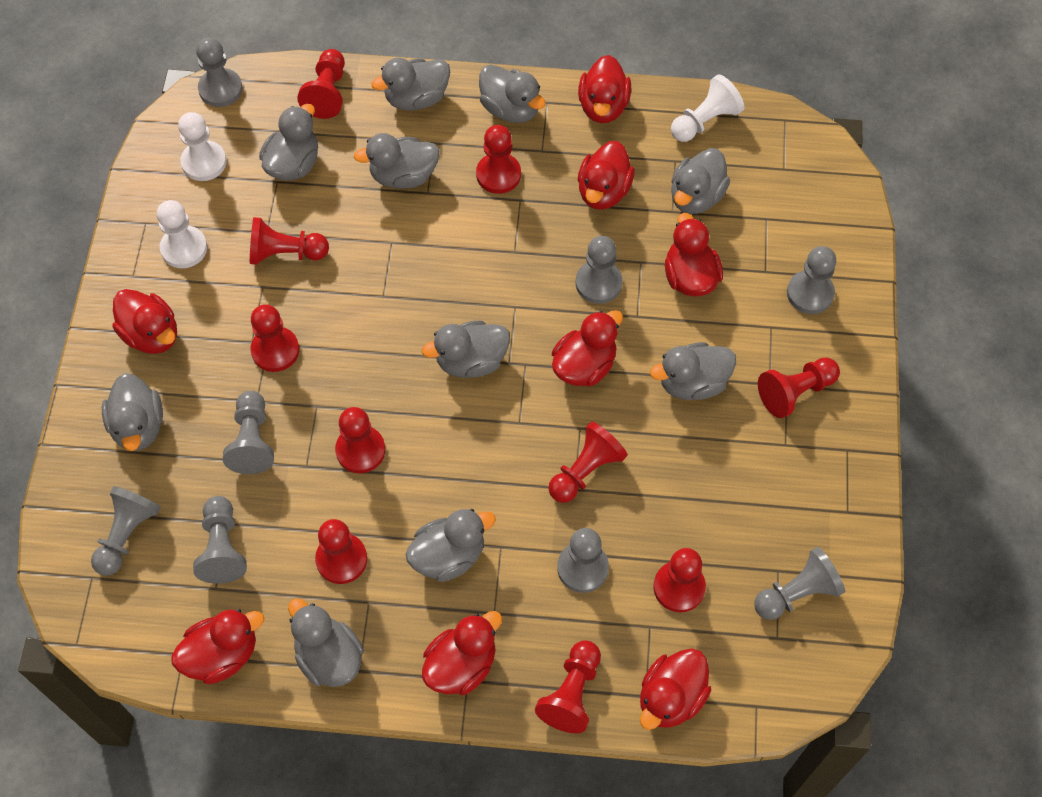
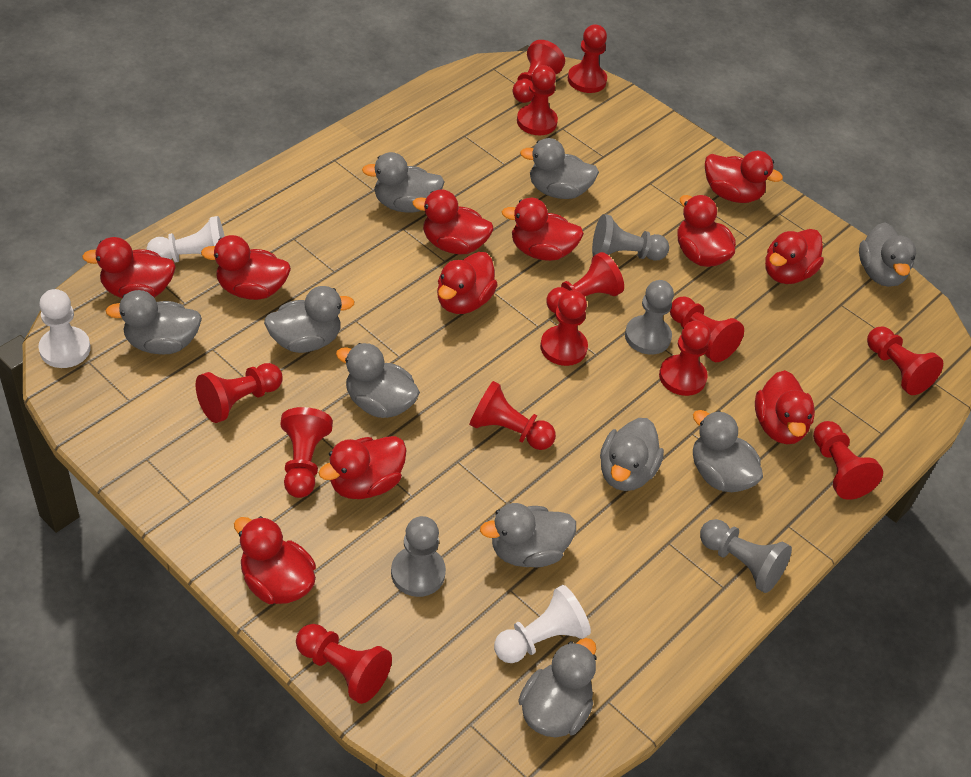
grey pawn: 8 -> 4
red duck: 8 -> 11
red pawn: 10 -> 13

